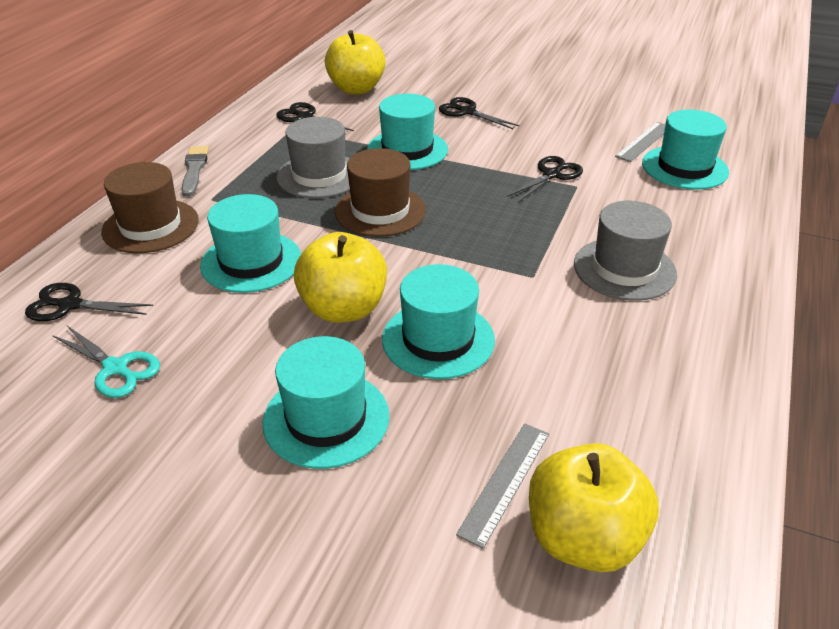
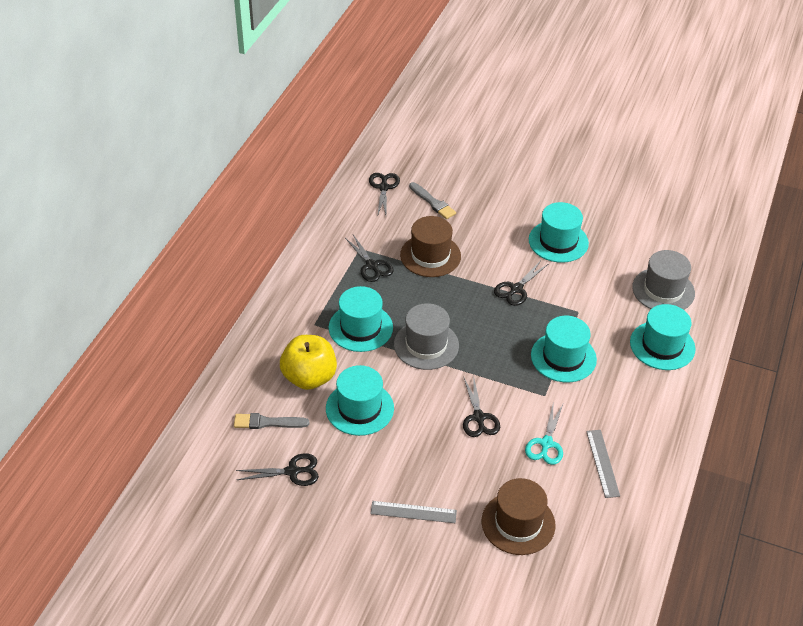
black scissors: 4 -> 5
grey brush: 1 -> 2
yellow apple: 3 -> 1

